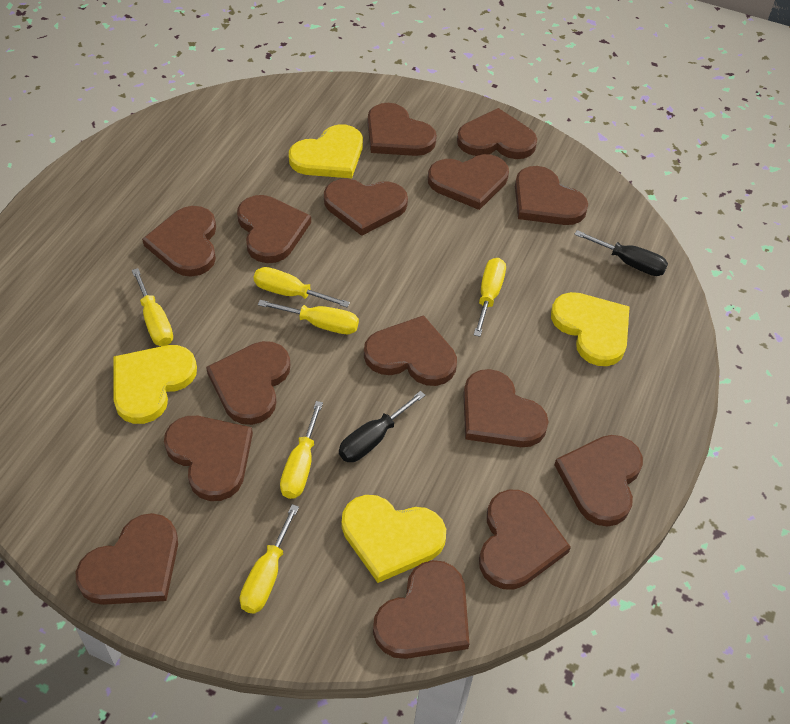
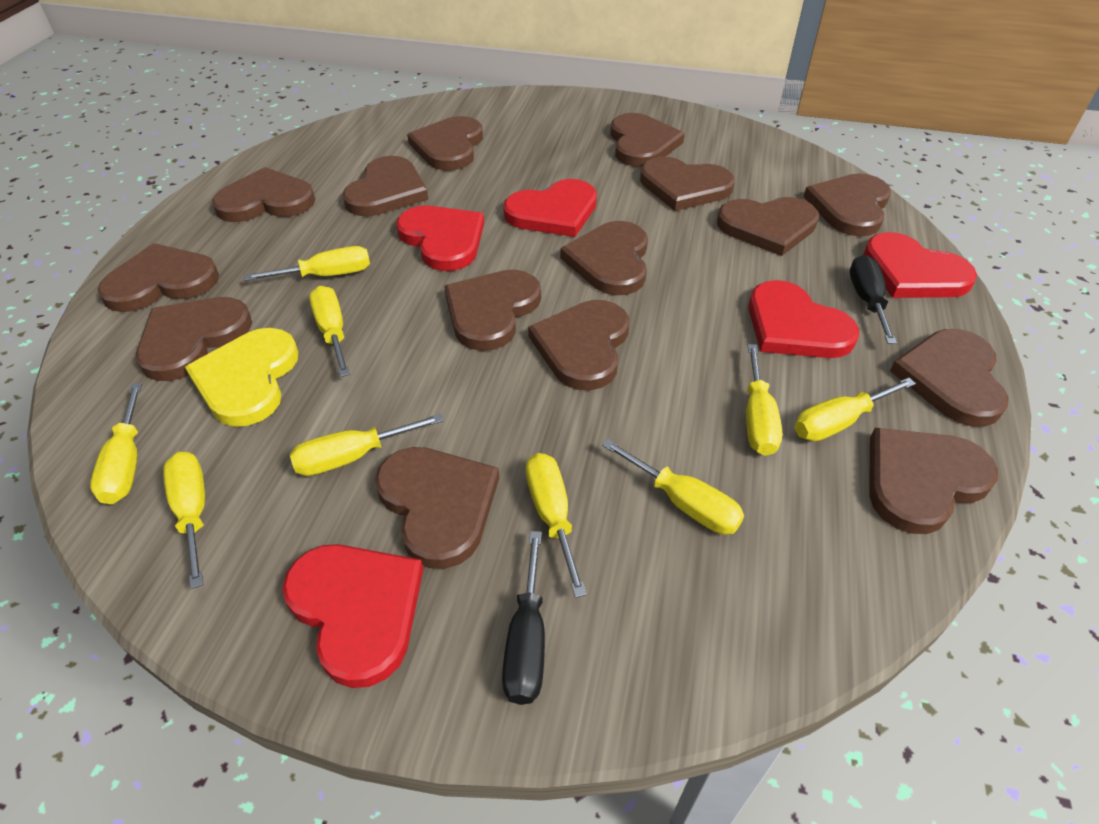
red heart: 0 -> 5
yellow heart: 4 -> 1
yellow screwdriver: 6 -> 9

